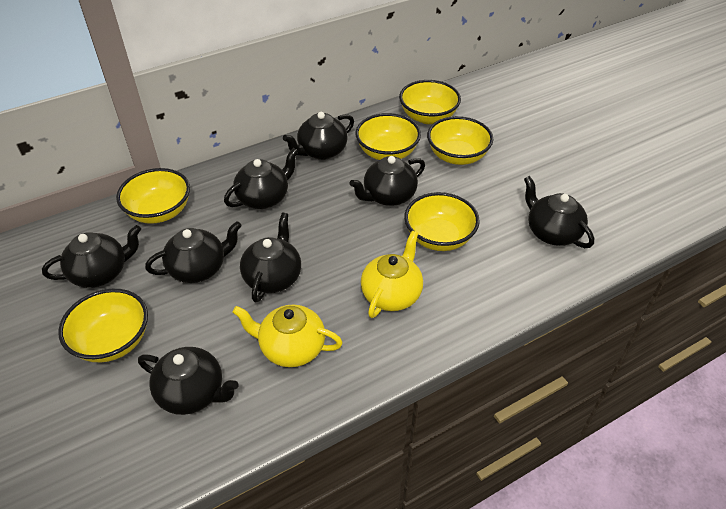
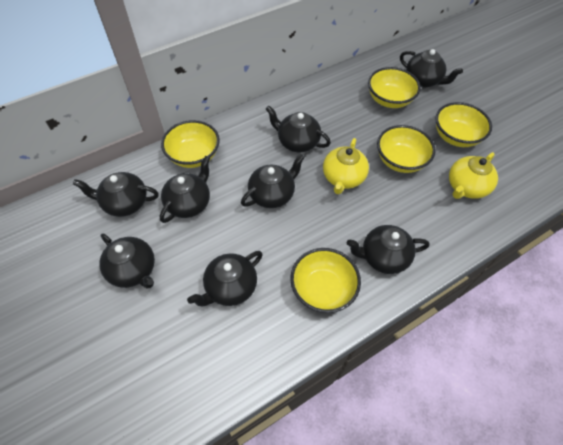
yellow bowl: 6 -> 5

